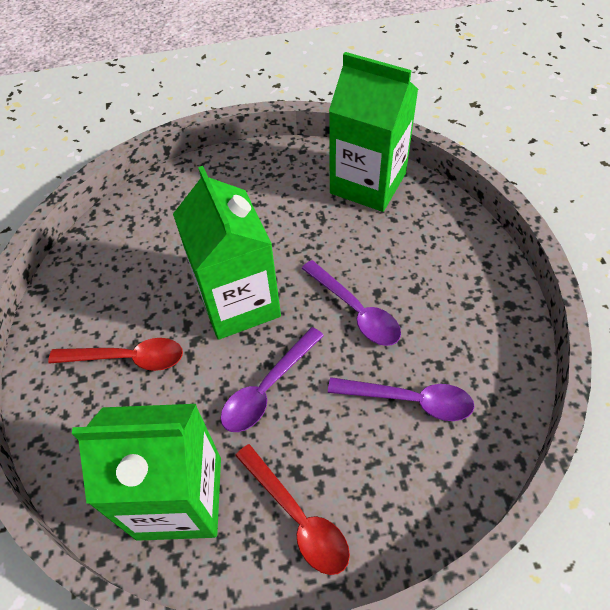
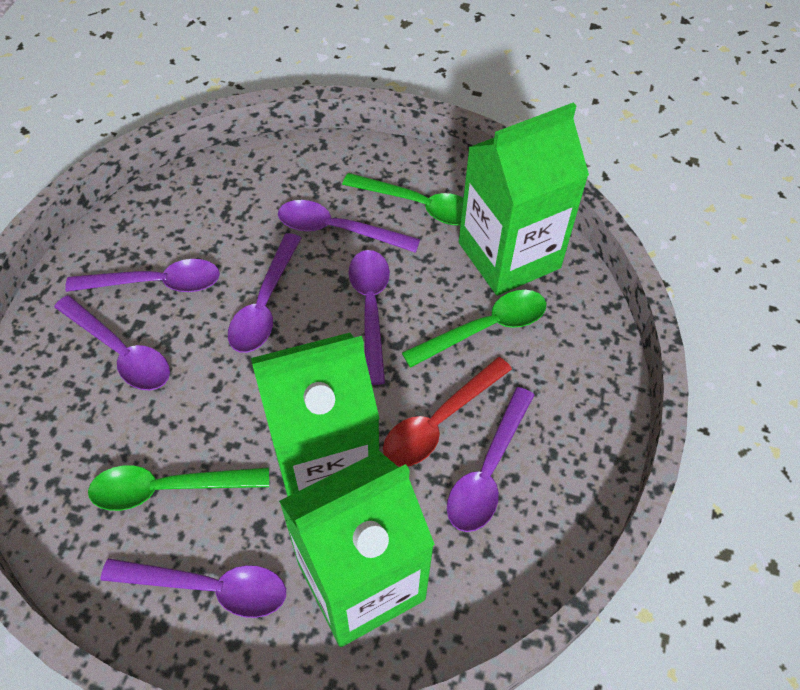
green spoon: 0 -> 3
purple spoon: 3 -> 7
red spoon: 2 -> 1

